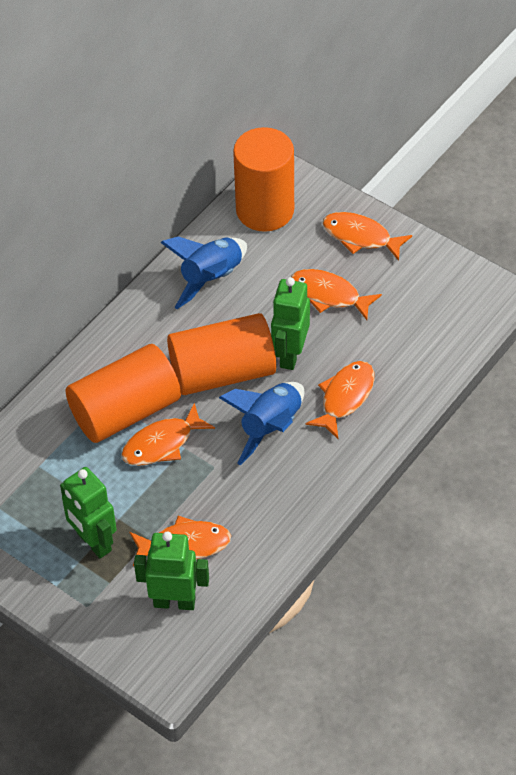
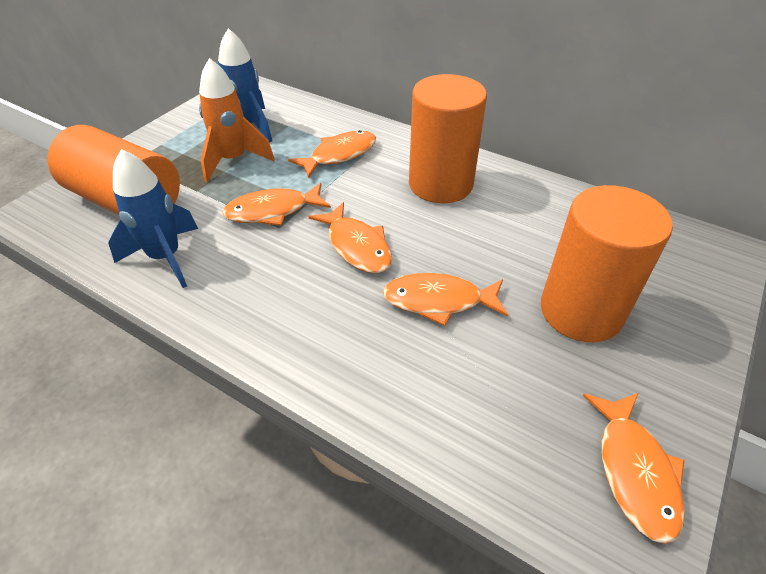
green robot: 3 -> 0
orange rocket: 0 -> 1

